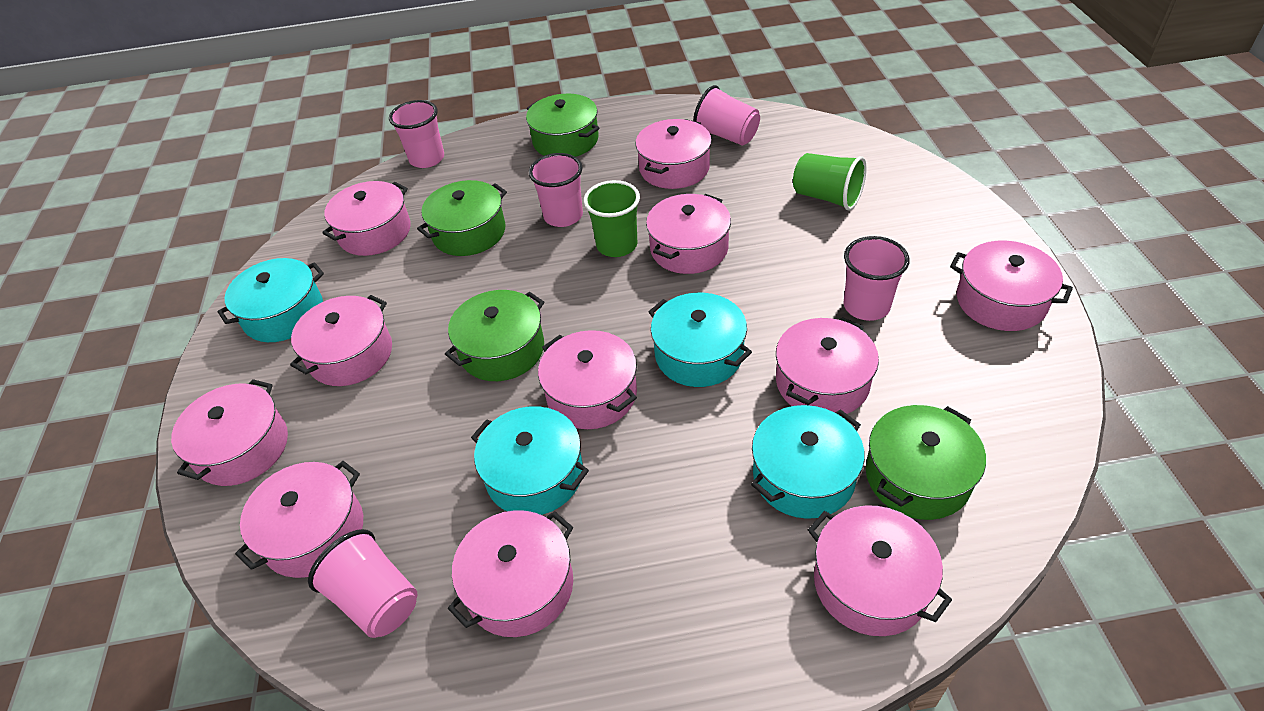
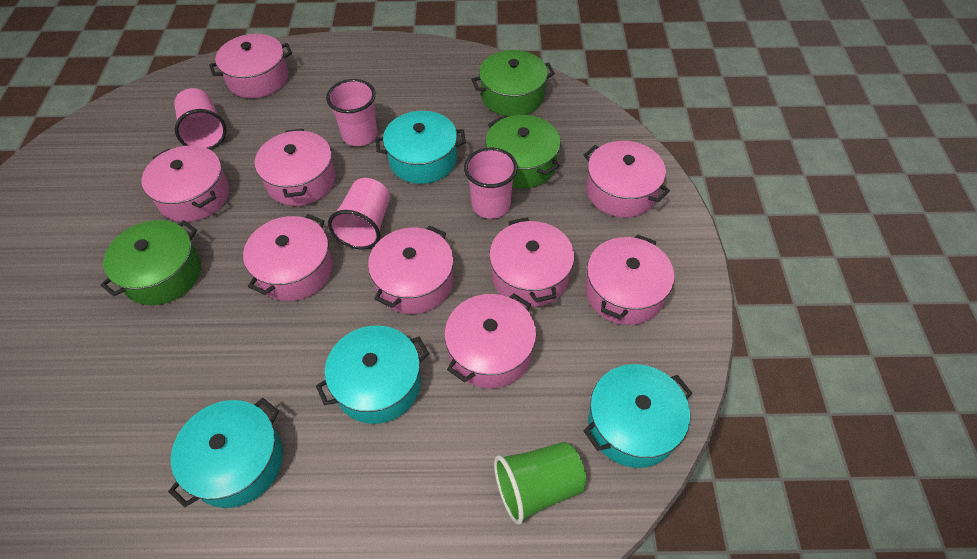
green cup: 2 -> 1
green pot: 4 -> 3
pink cup: 5 -> 4
pink pot: 11 -> 9

